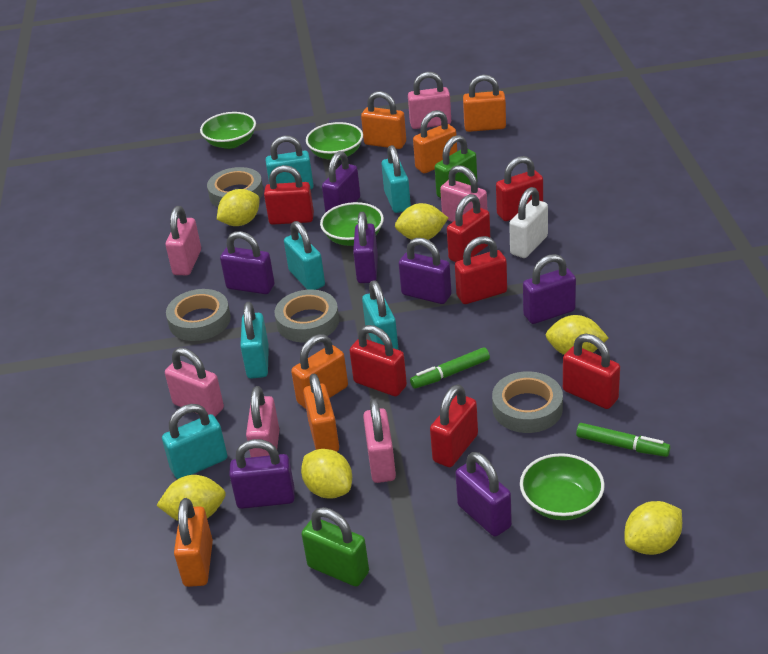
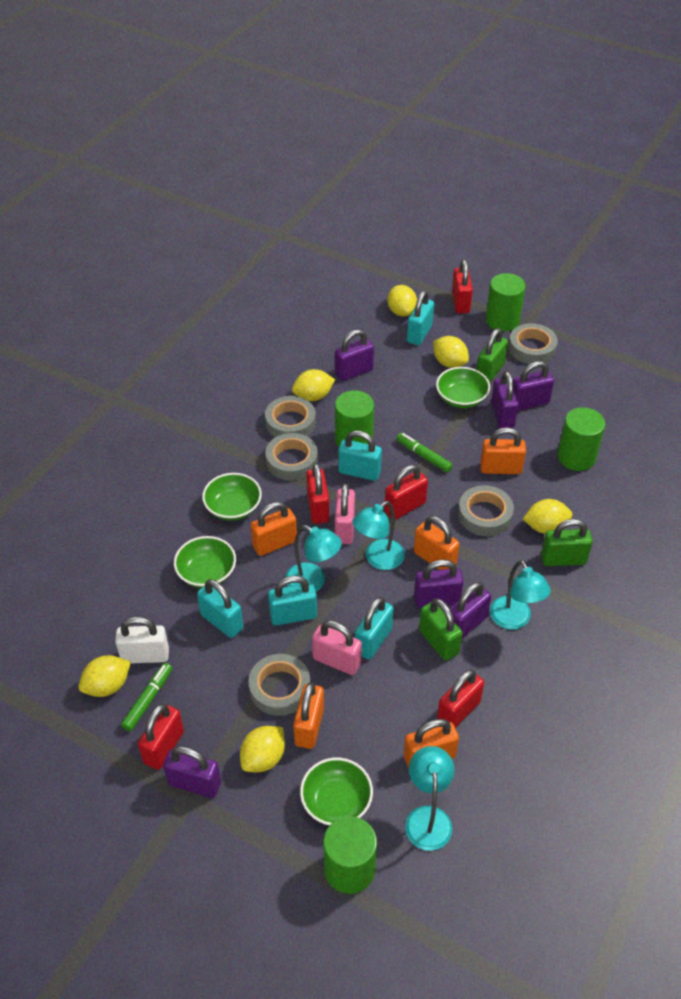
green cylinder: 0 -> 4
green padlock: 2 -> 3
grey tape: 4 -> 5
orange padlock: 6 -> 5
pink padlock: 6 -> 2
purple padlock: 7 -> 6
red padlock: 7 -> 5
turquoise lamp: 0 -> 4
turquoise padlock: 6 -> 5

